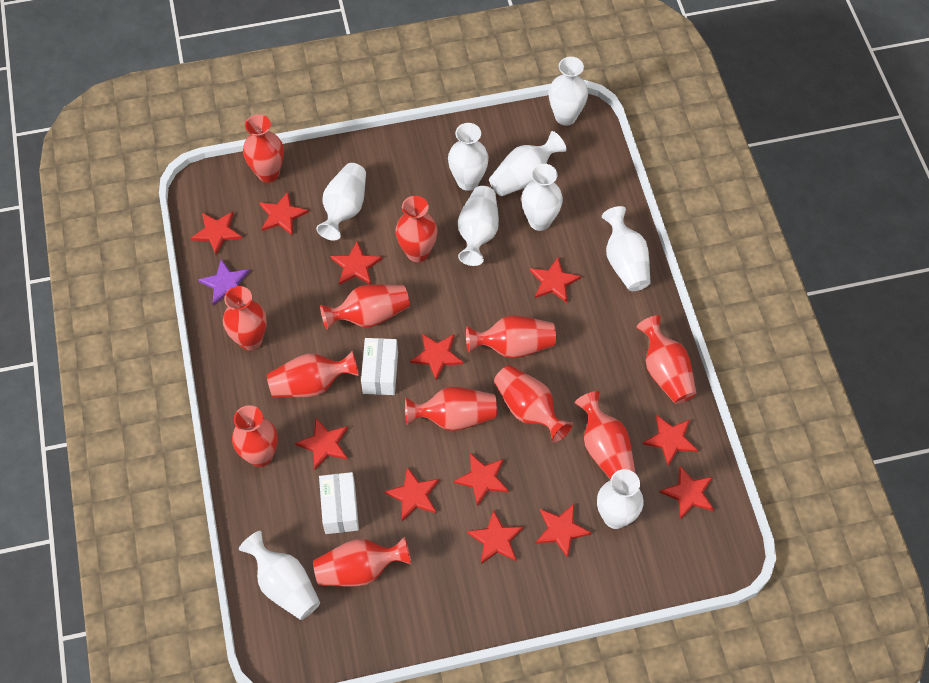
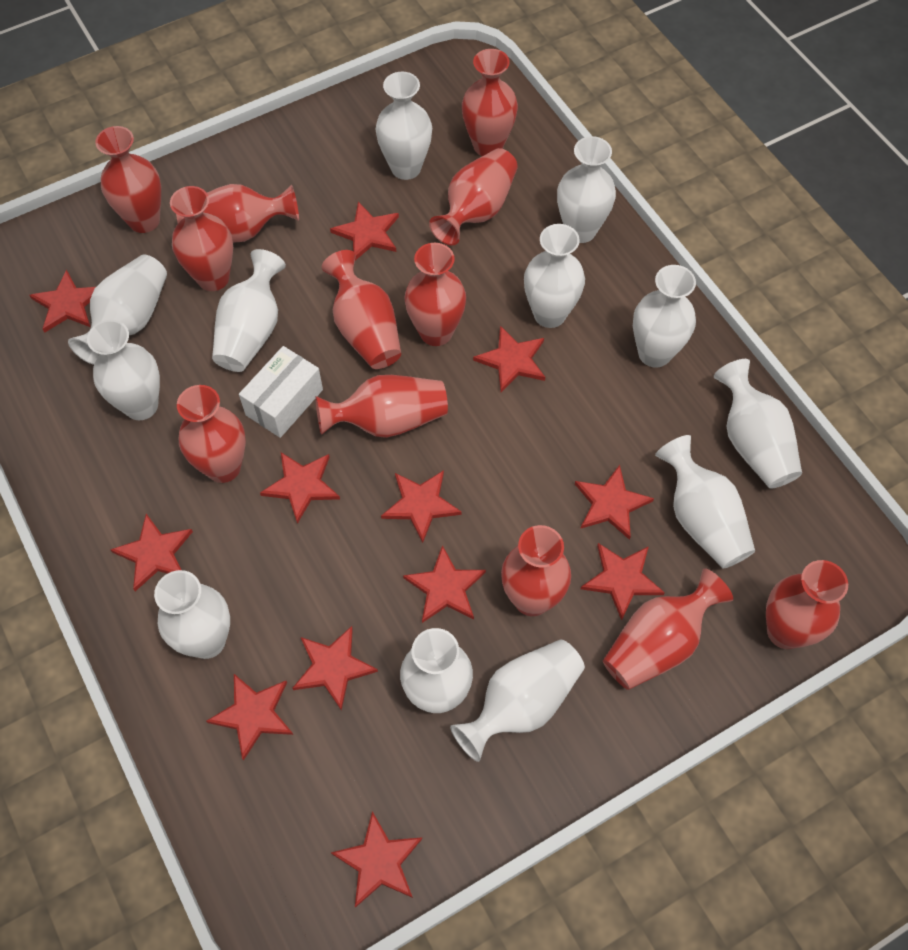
purple star: 1 -> 0
white box: 2 -> 1
white vase: 9 -> 12

